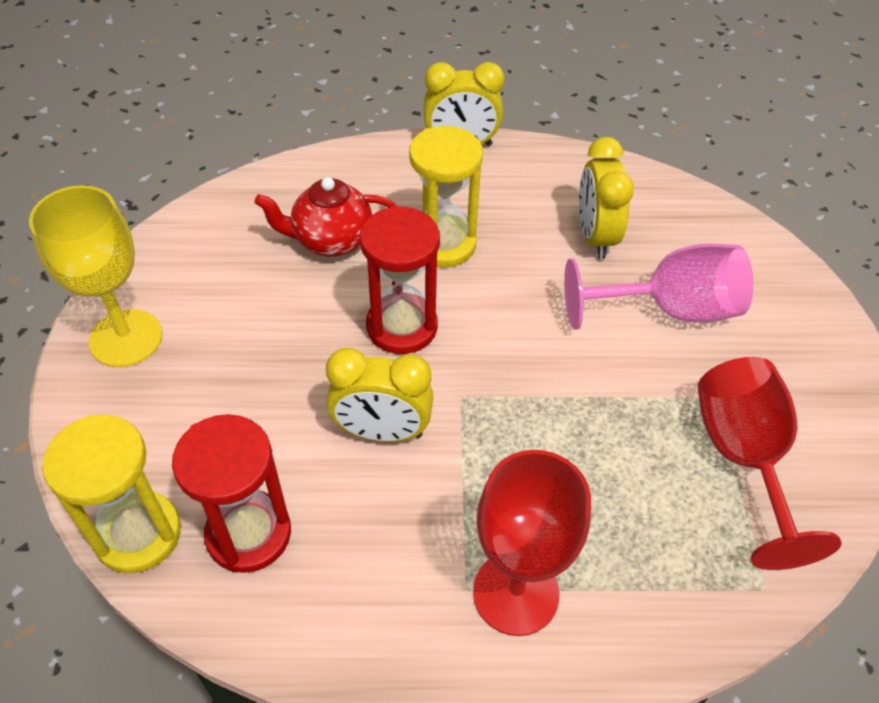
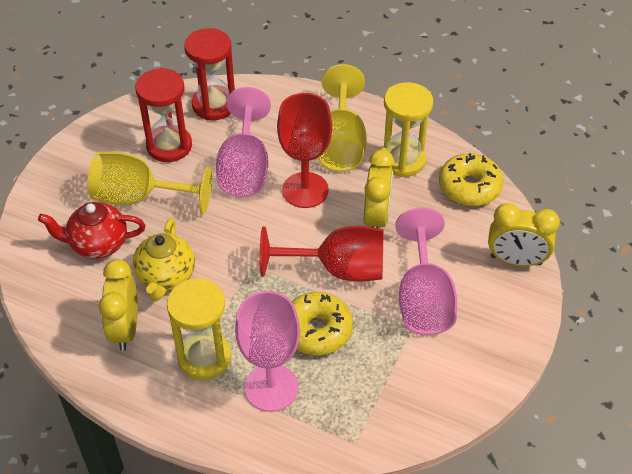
pink goblet: 1 -> 3
yellow donut: 0 -> 2
yellow goblet: 1 -> 2
yellow teapot: 0 -> 1

